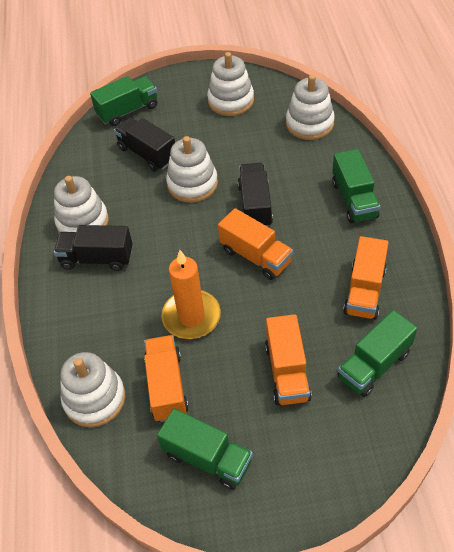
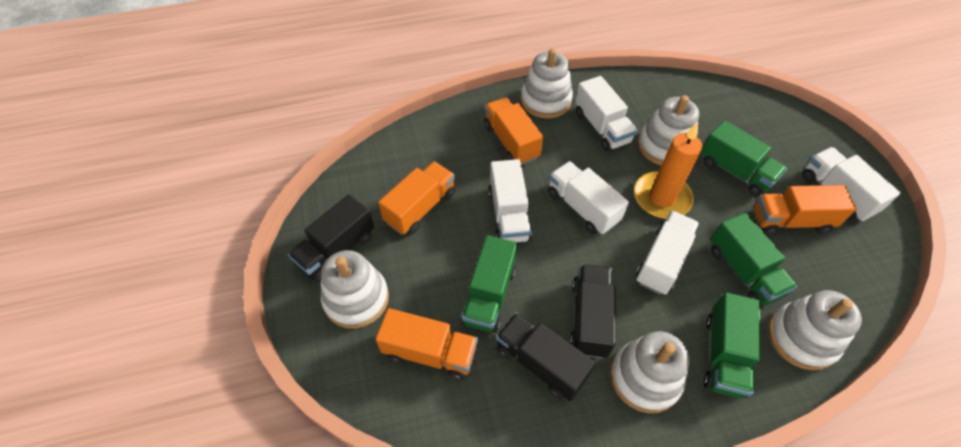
white truck: 0 -> 5

